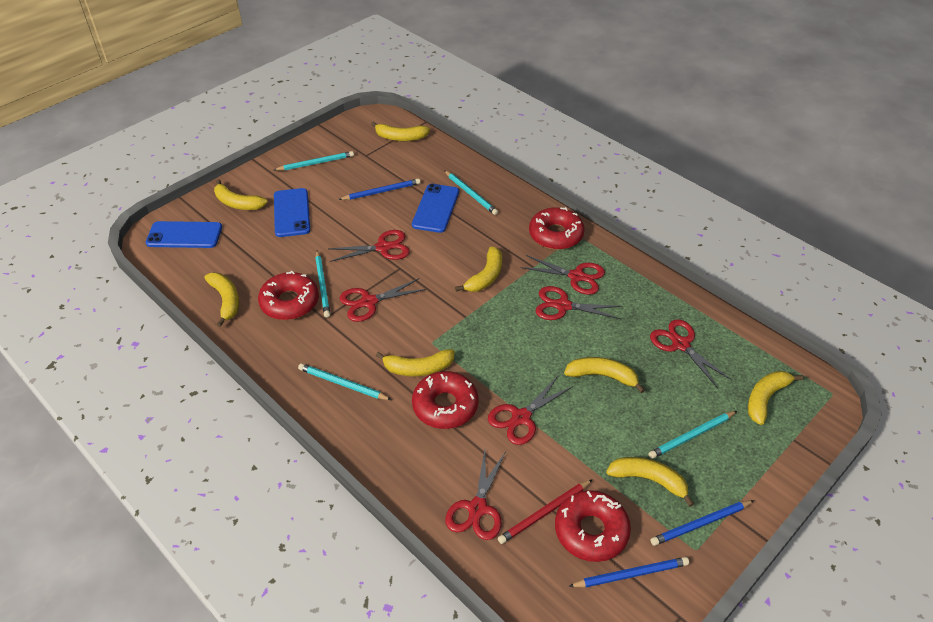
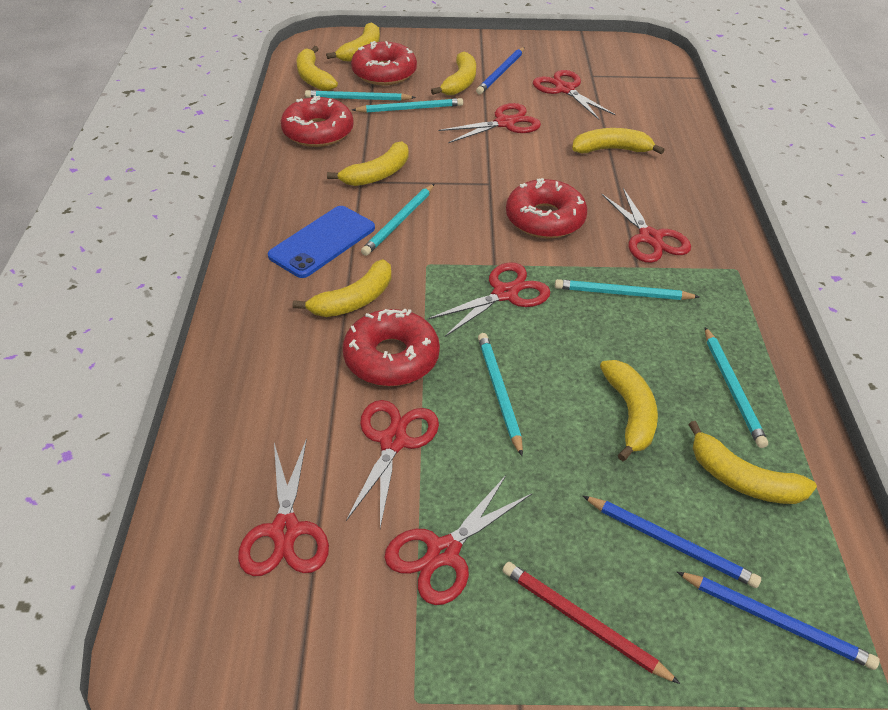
blue phone: 3 -> 1
turquoise pencil: 5 -> 6

